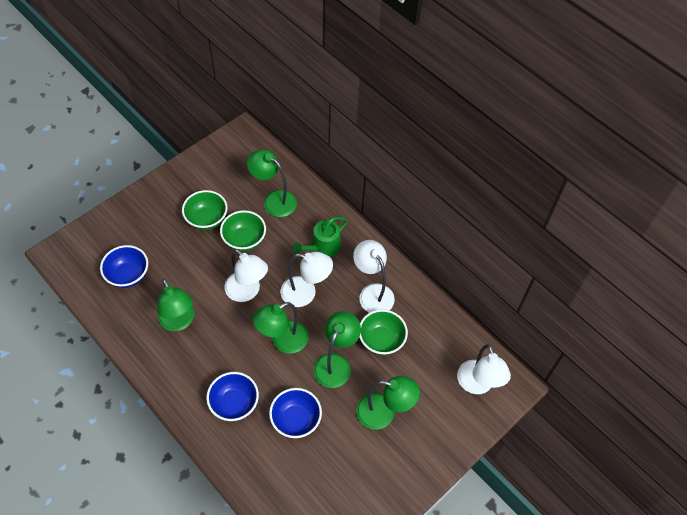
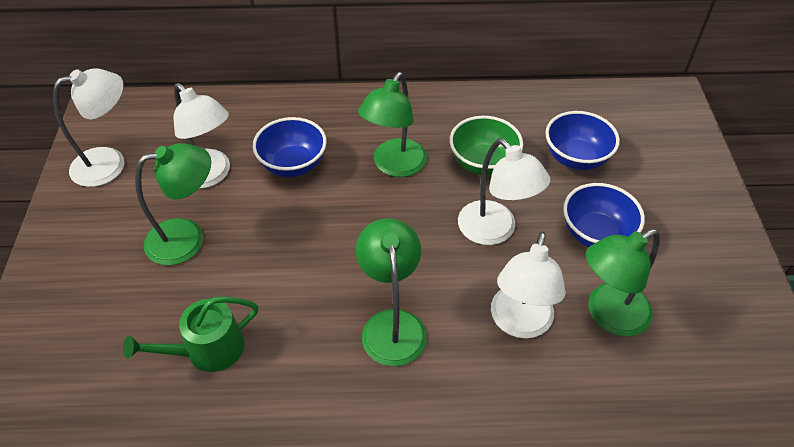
green bowl: 3 -> 1
green lamp: 5 -> 4

